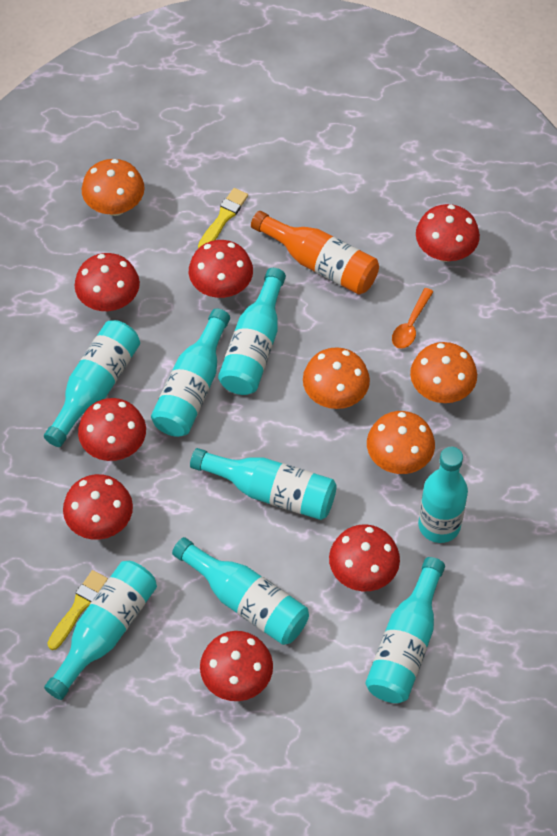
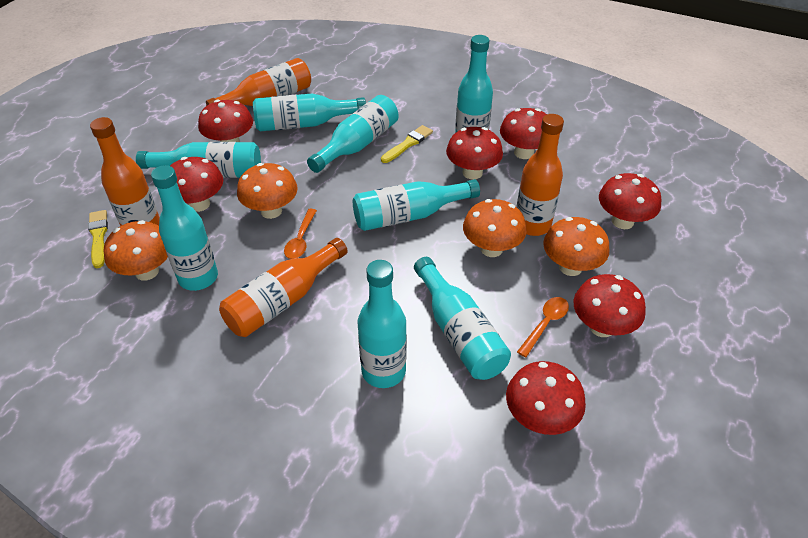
orange bottle: 1 -> 4
orange spoon: 1 -> 2

